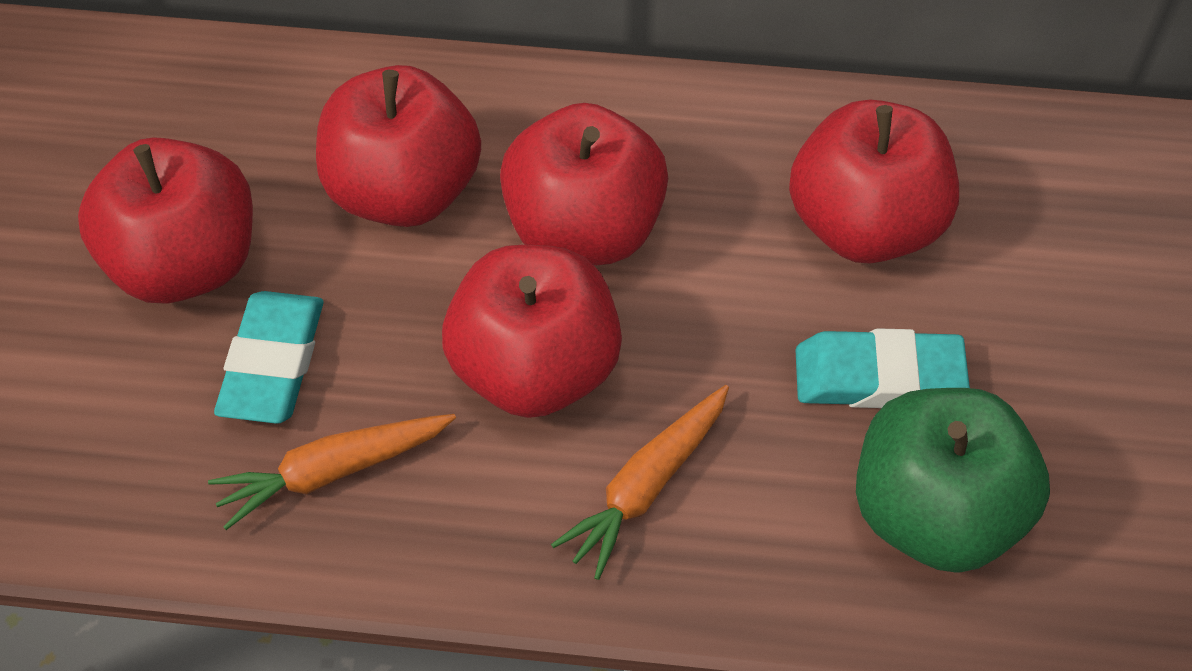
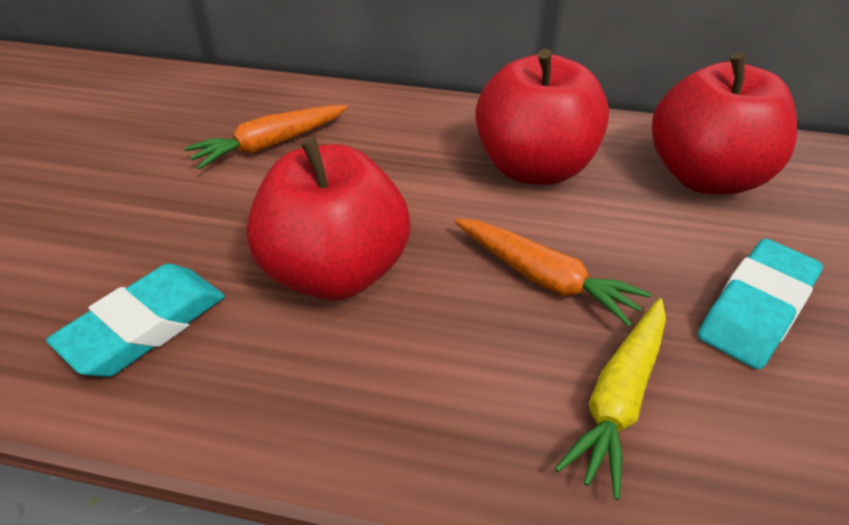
green apple: 1 -> 0
red apple: 5 -> 3
yellow carrot: 0 -> 1

